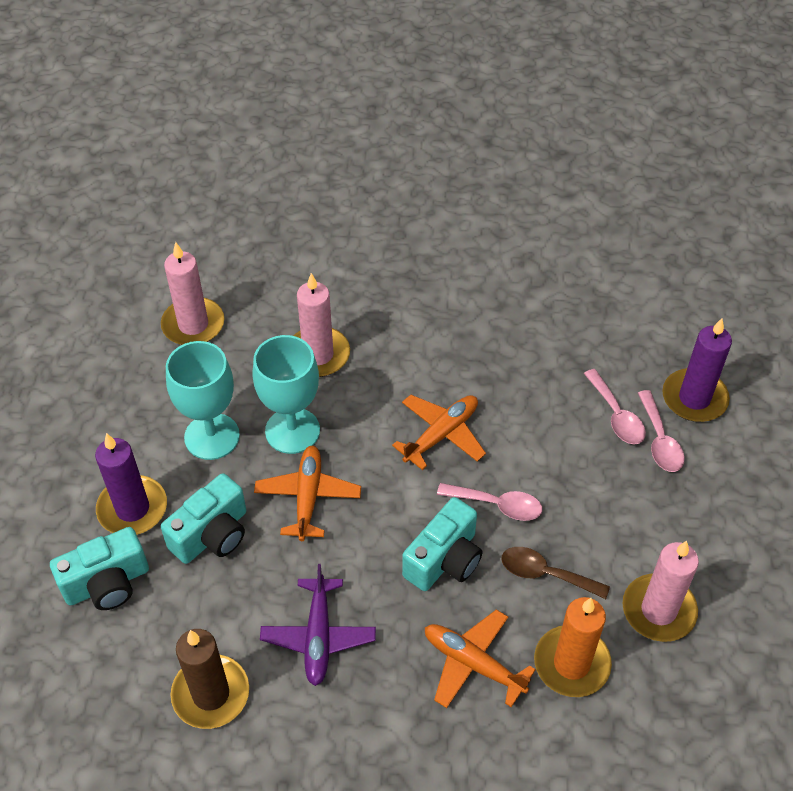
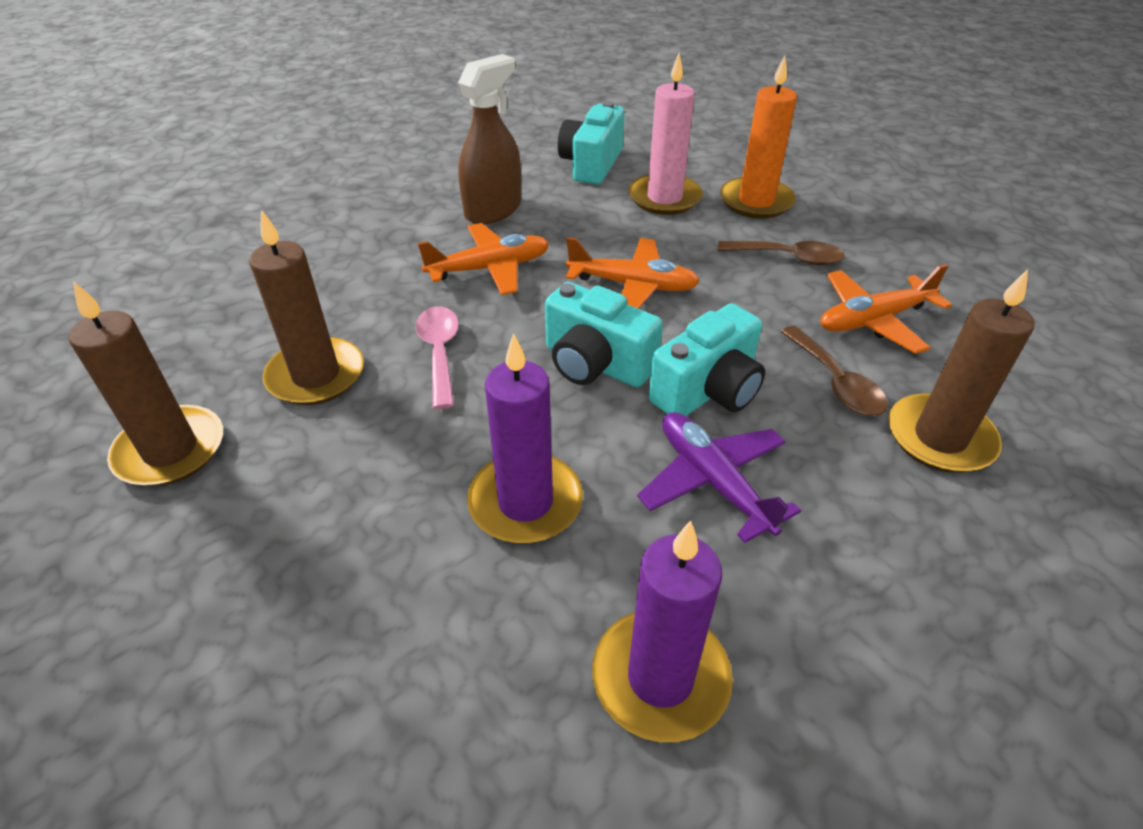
brown candle: 1 -> 3
brown spoon: 1 -> 2
brown spray bottle: 0 -> 1
pink candle: 3 -> 1
pink spoon: 3 -> 1
turquoise goblet: 2 -> 0

